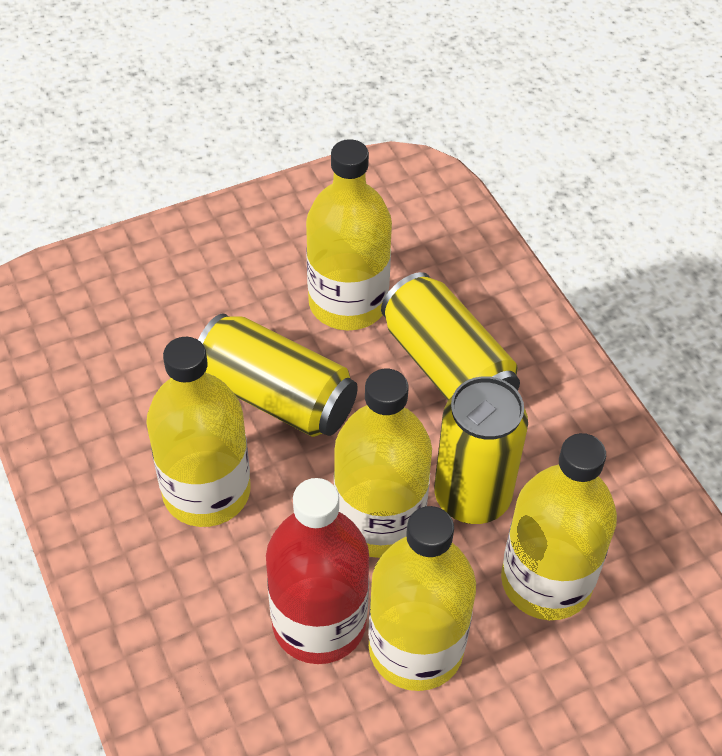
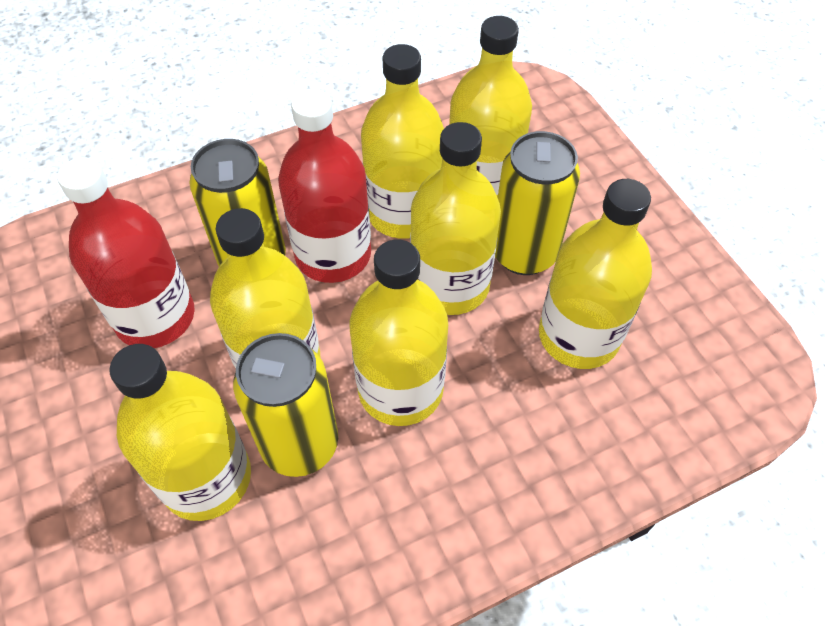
red bottle: 1 -> 2
yellow bottle: 5 -> 7

